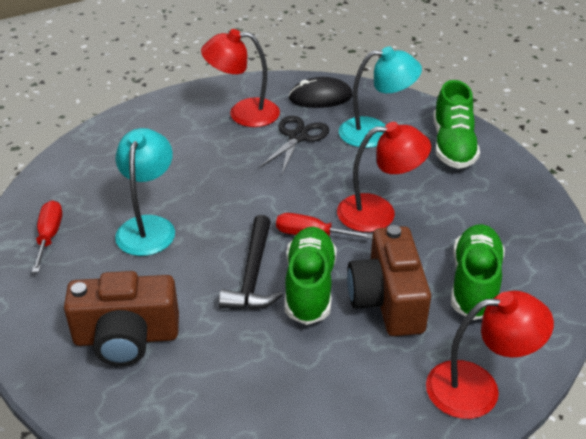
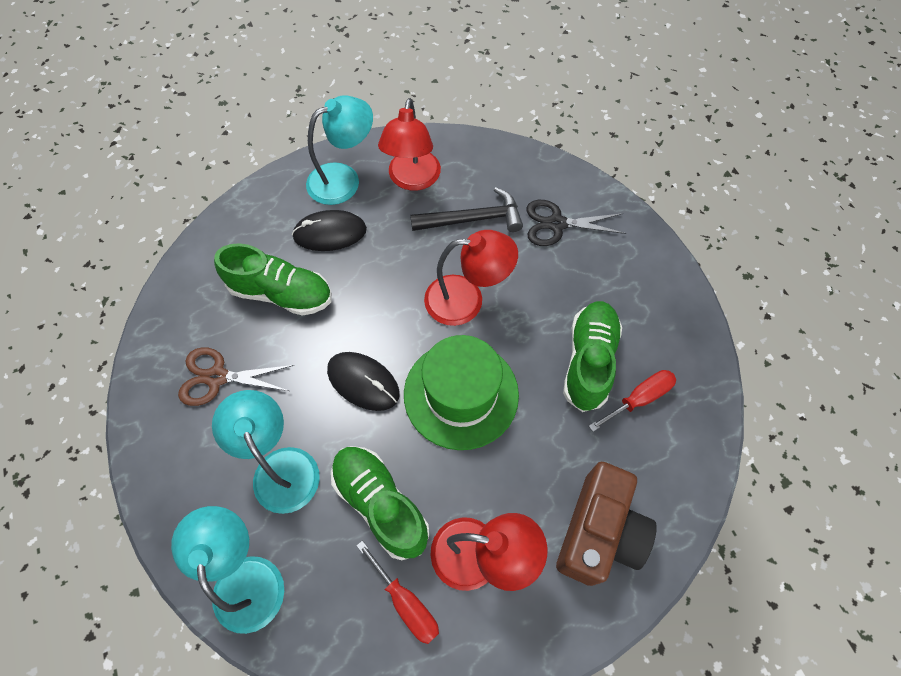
black mouse: 1 -> 2
brown camera: 2 -> 1
brown scissors: 0 -> 1
green hat: 0 -> 1
turquoise lamp: 2 -> 3

